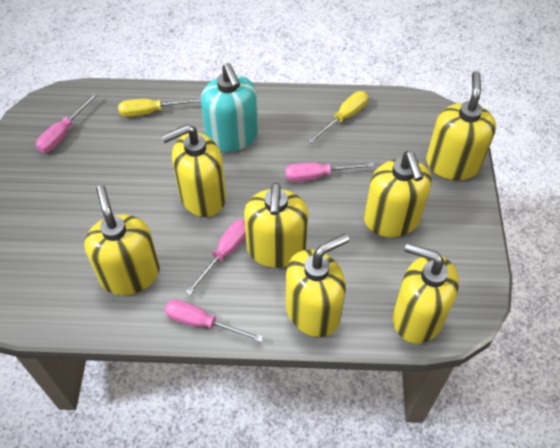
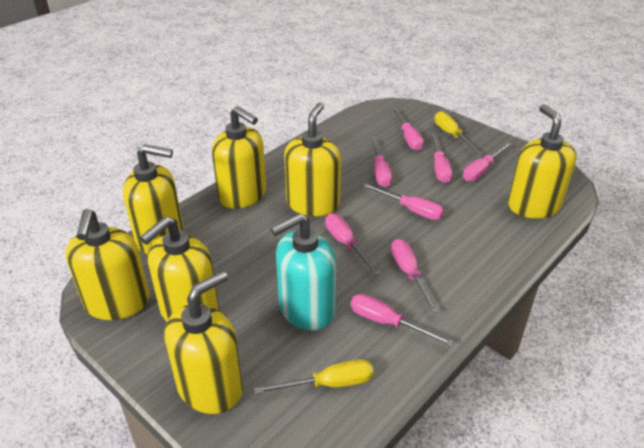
pink screwdriver: 4 -> 8

